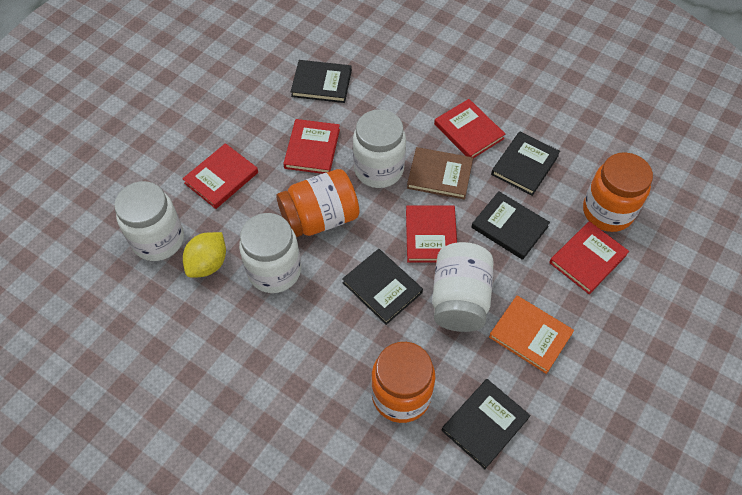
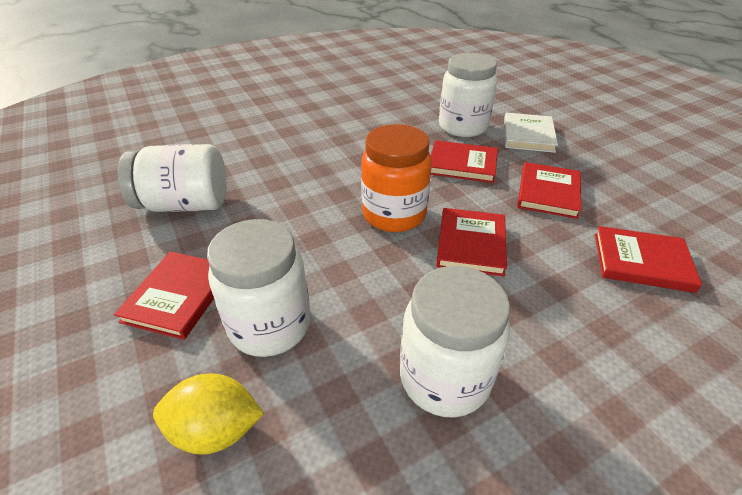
black book: 5 -> 0
brown book: 1 -> 0
orange book: 1 -> 0
orange jar: 3 -> 1
white book: 0 -> 1

